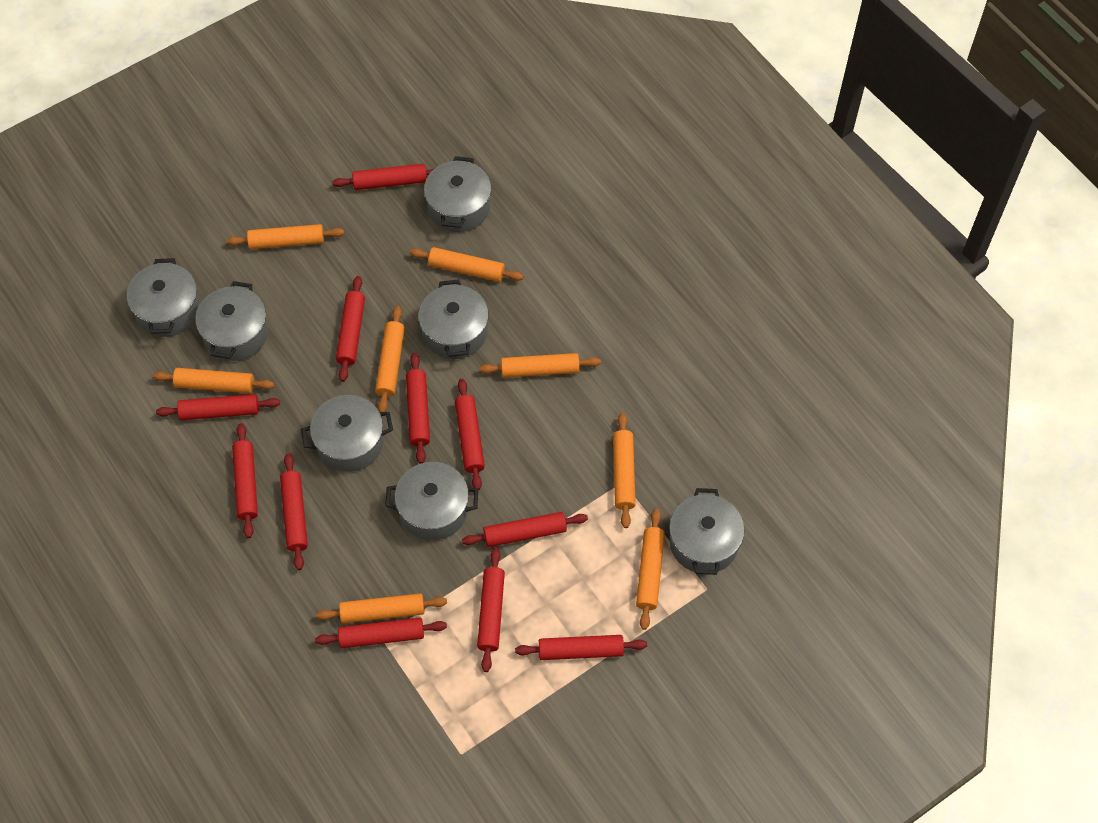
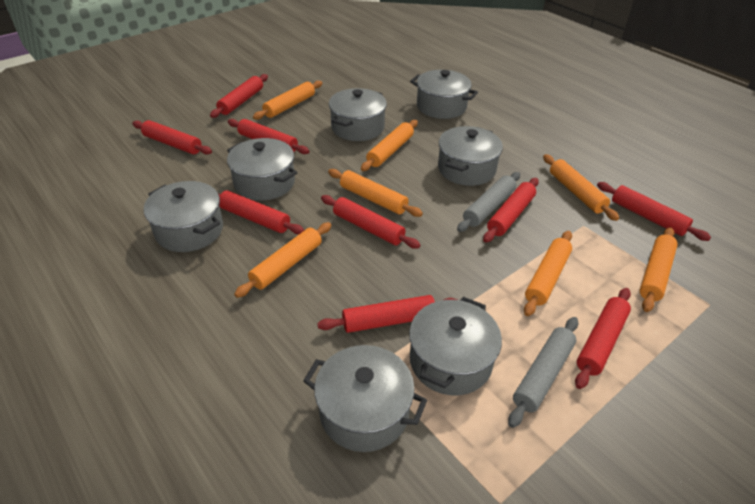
grey rolling pin: 0 -> 2
orange rolling pin: 8 -> 7
red rolling pin: 11 -> 9

